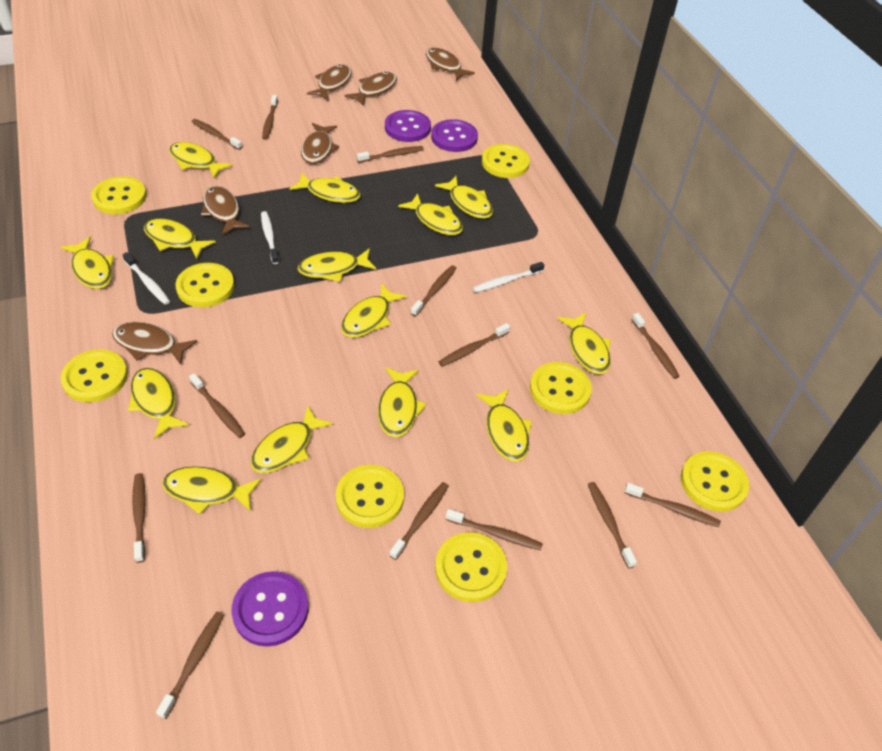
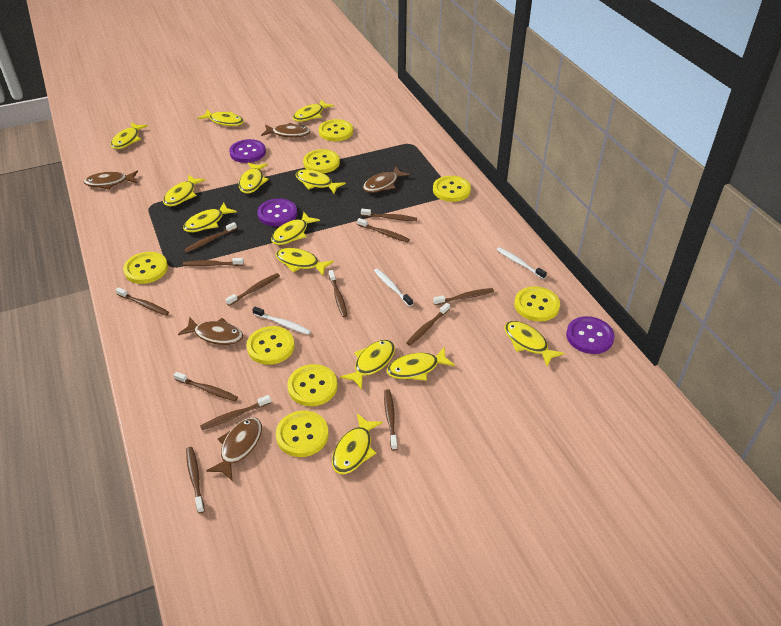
brown fish: 6 -> 5
yellow fish: 14 -> 13

